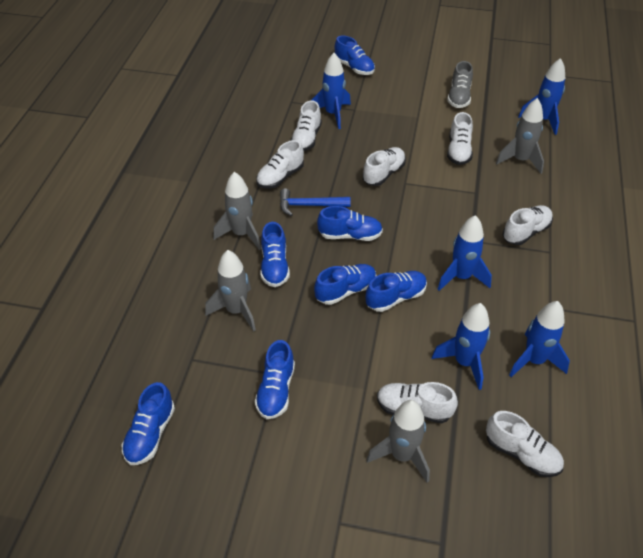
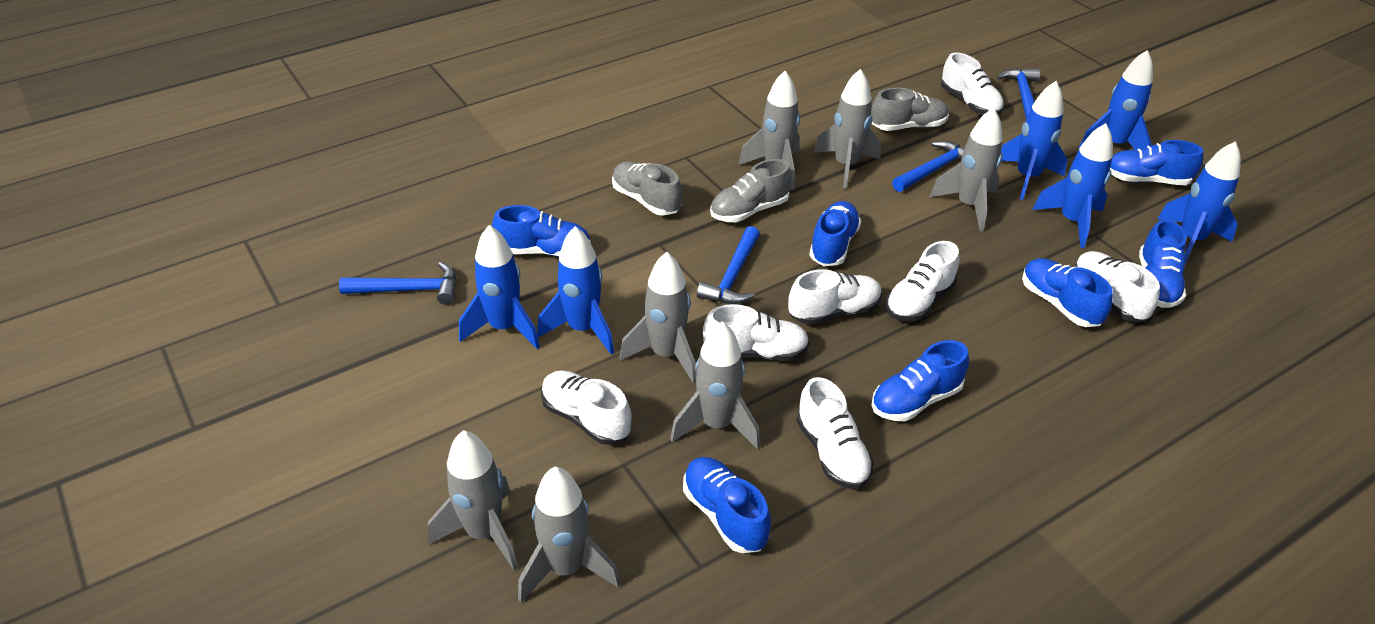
blue hammer: 1 -> 4
blue rocket: 5 -> 6
grey rocket: 4 -> 7
grey shoe: 1 -> 3

